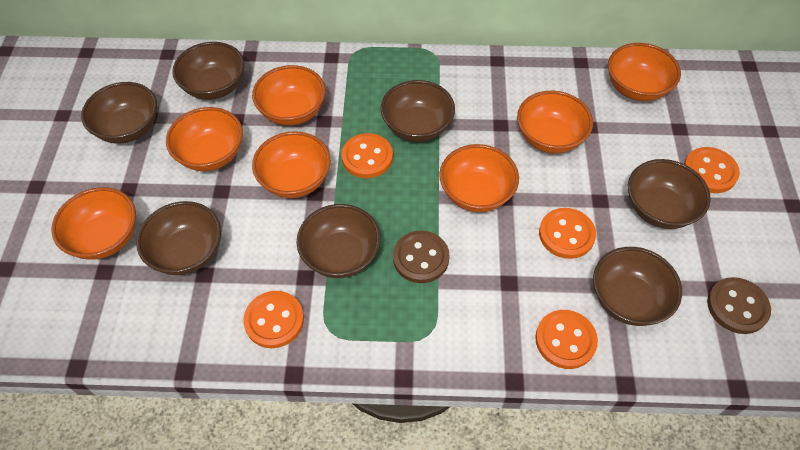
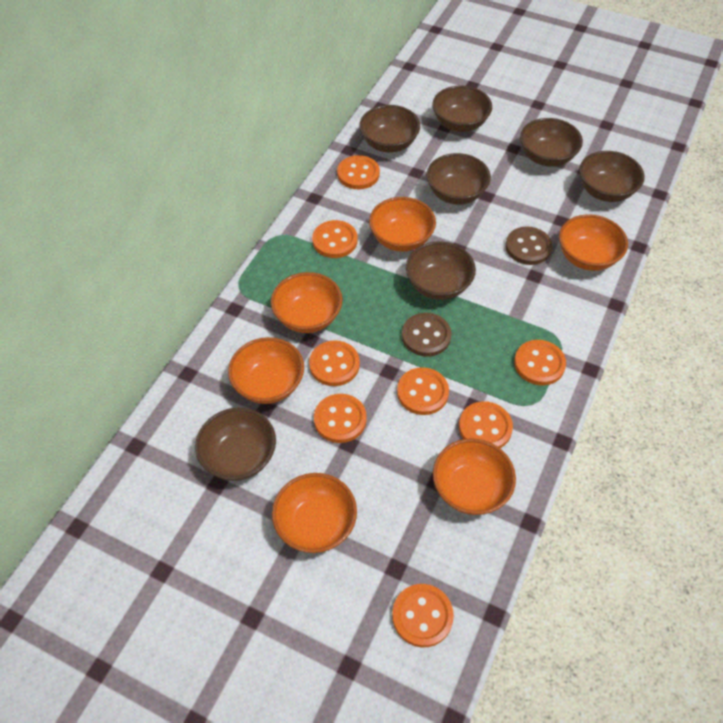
orange bowl: 7 -> 6
orange button: 5 -> 8

